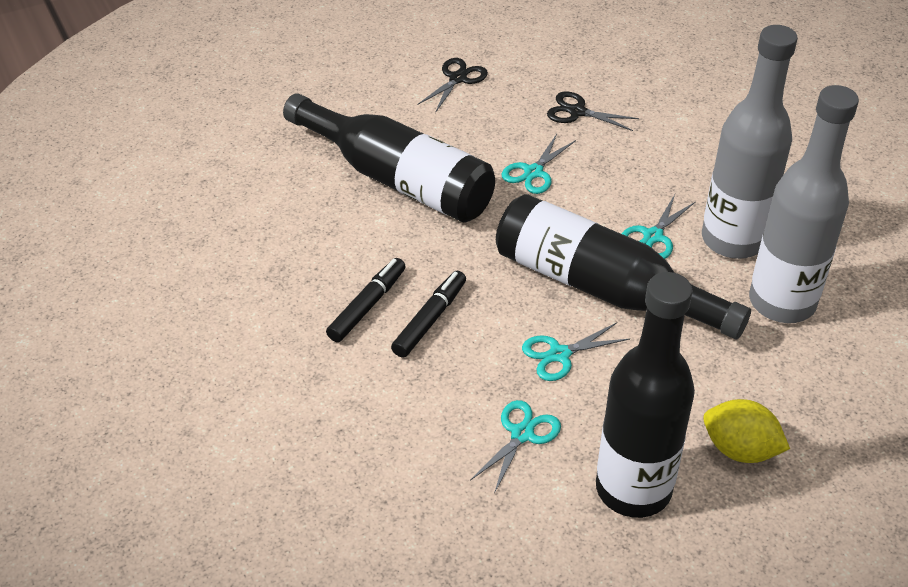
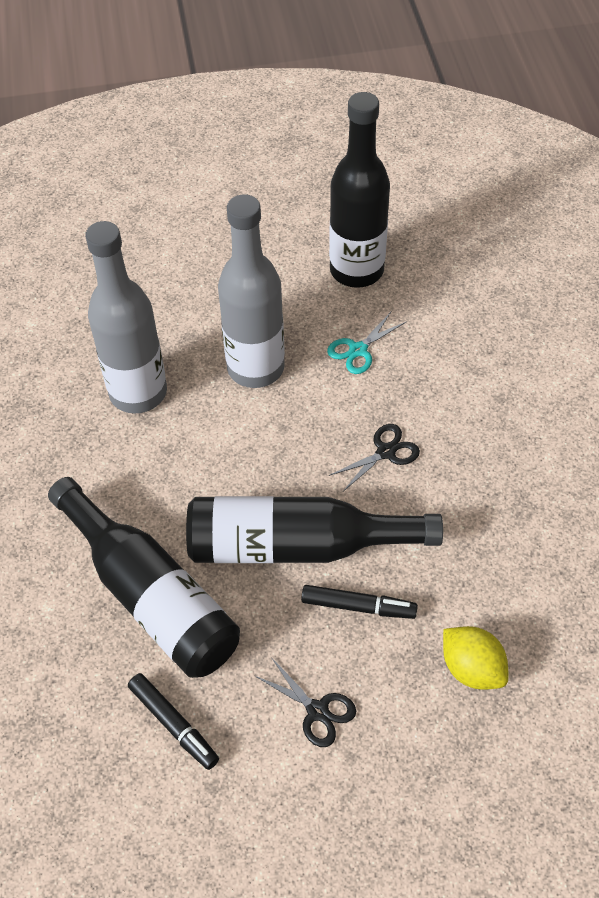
turquoise scissors: 4 -> 1

